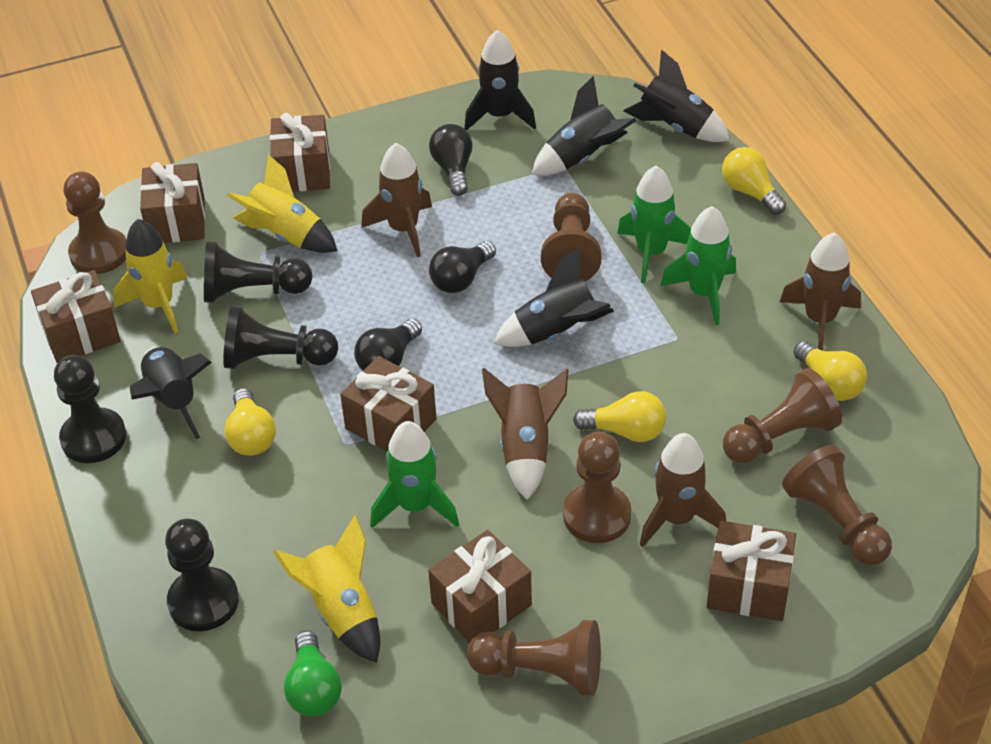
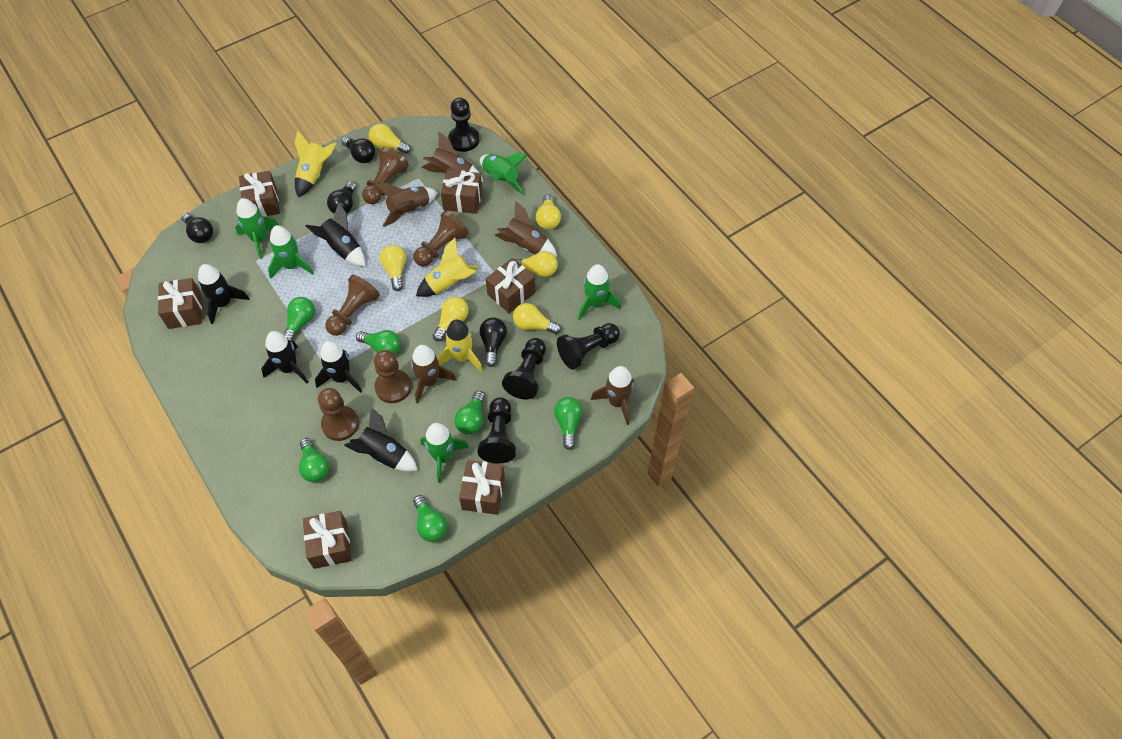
black light bulb: 3 -> 4
brown pawn: 6 -> 5
brown rocket: 4 -> 5
green light bulb: 1 -> 6
green rocket: 3 -> 5
yellow light bulb: 4 -> 6

